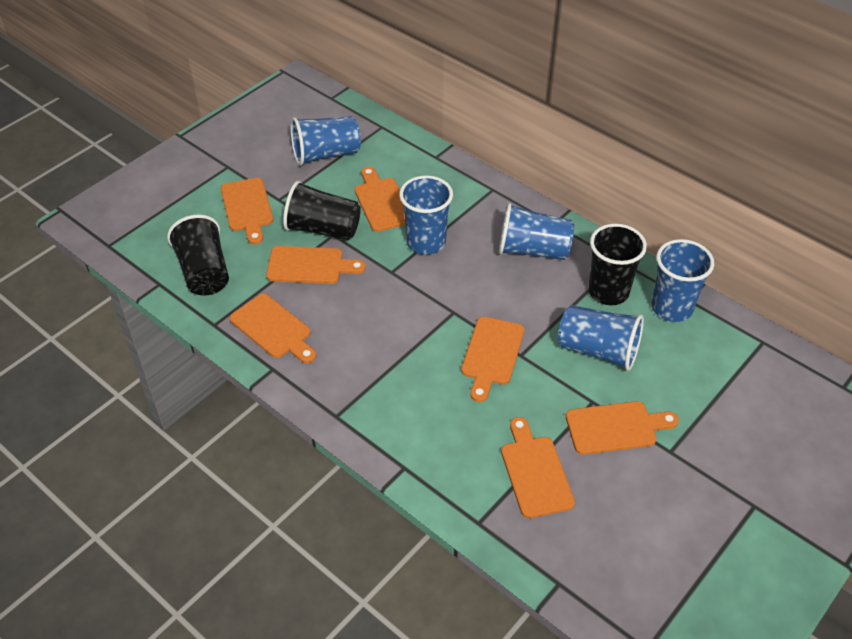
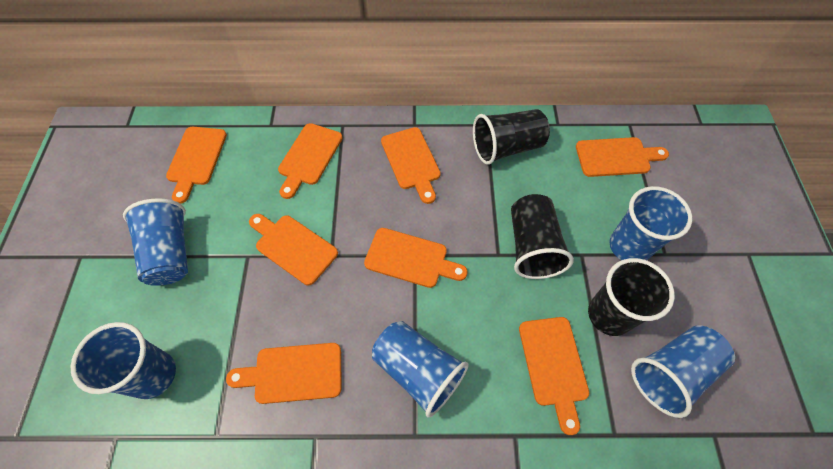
orange cutting board: 7 -> 8

